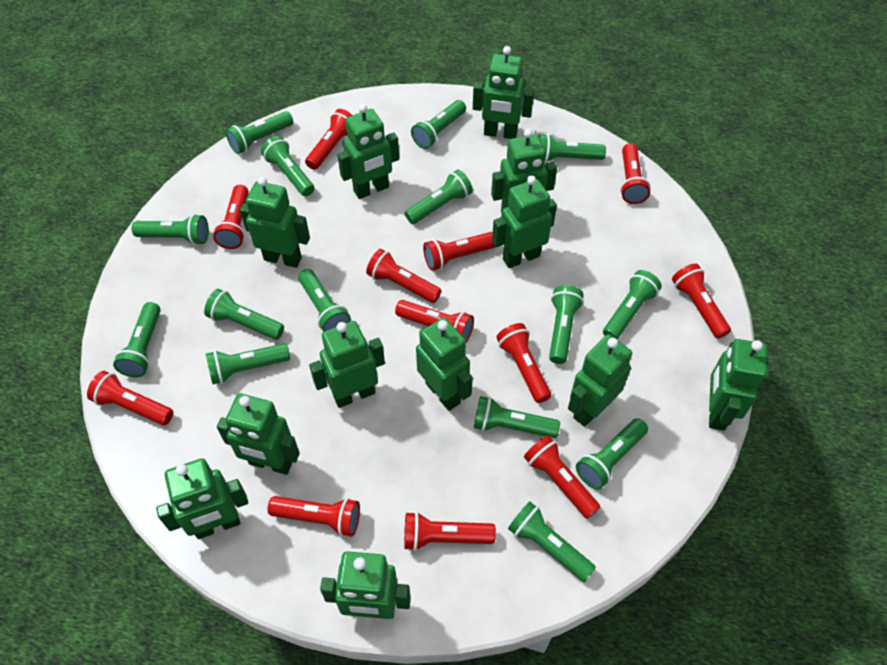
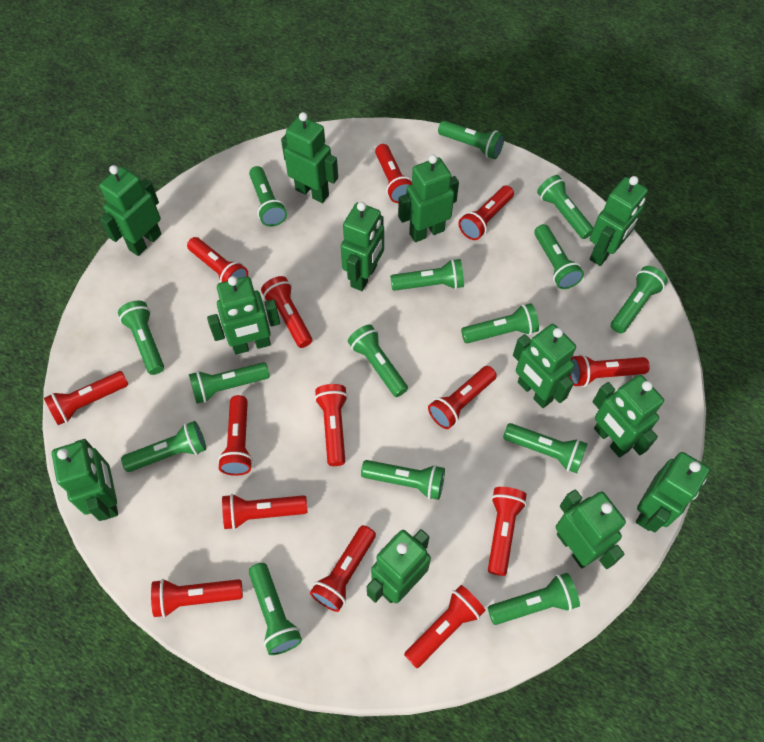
red flashlight: 12 -> 14

